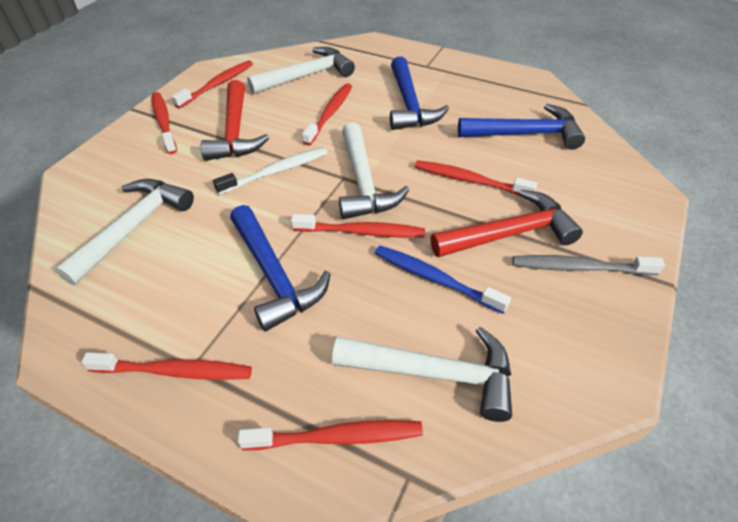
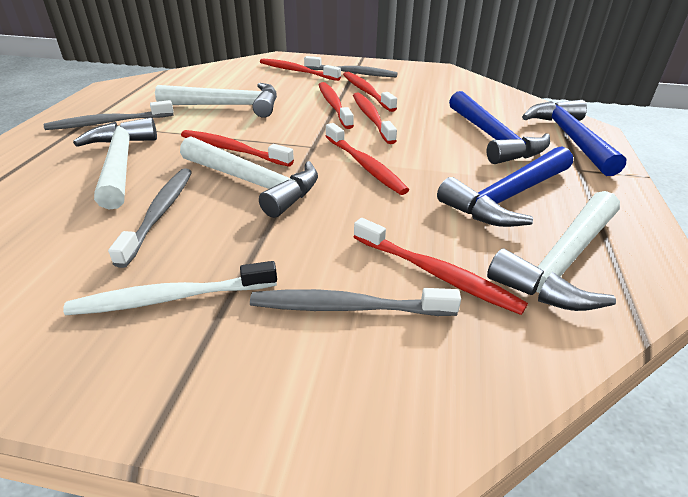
blue toothbrush: 1 -> 0
grey toothbrush: 1 -> 4
red hammer: 2 -> 0

